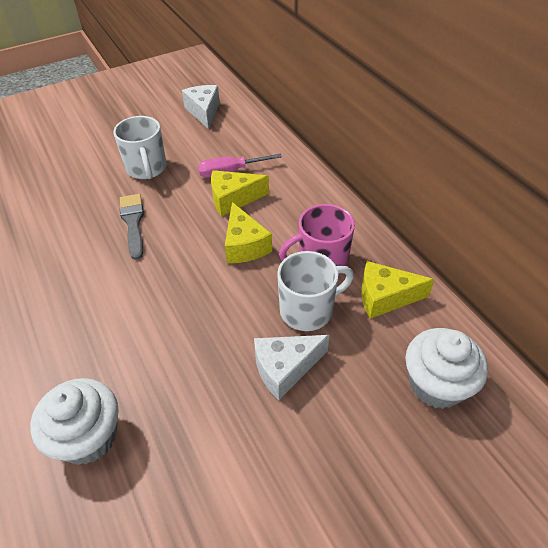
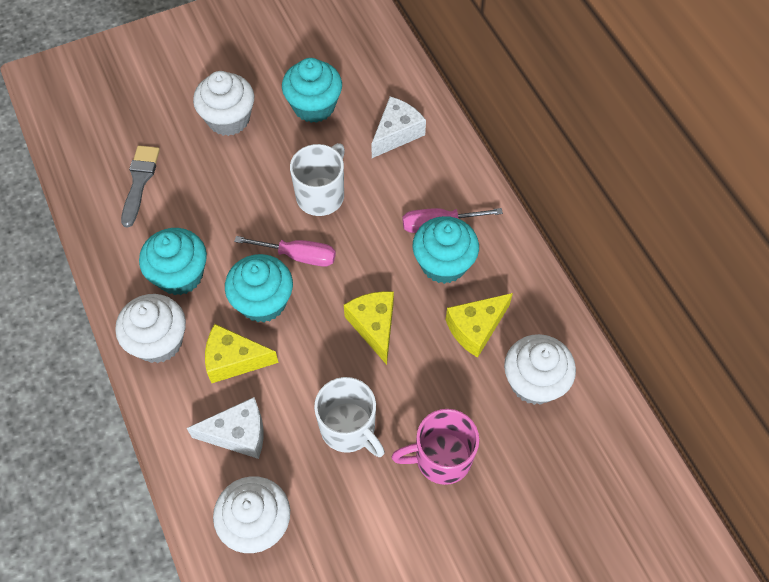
pink screwdriver: 1 -> 2
turquoise cupcake: 0 -> 4
white cupcake: 2 -> 4

